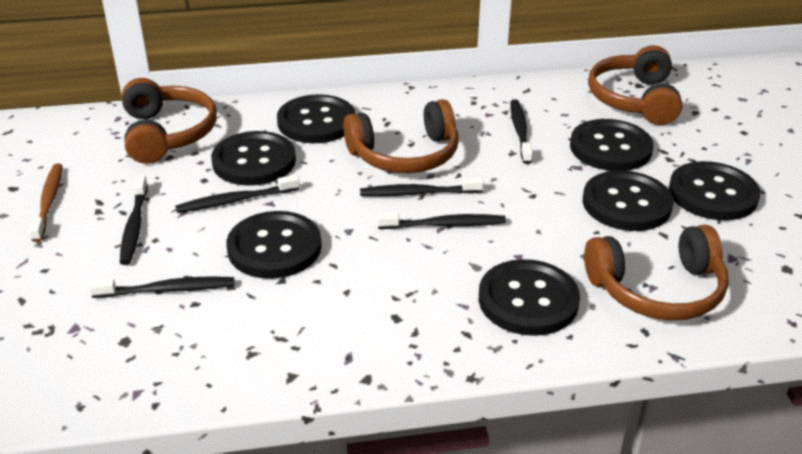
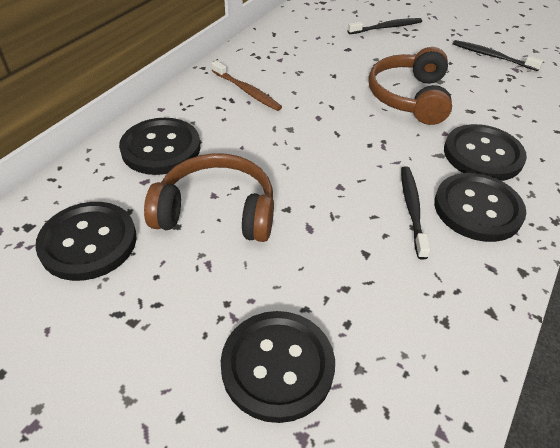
black button: 7 -> 5
black toothbrush: 6 -> 3
brown headphones: 4 -> 2

